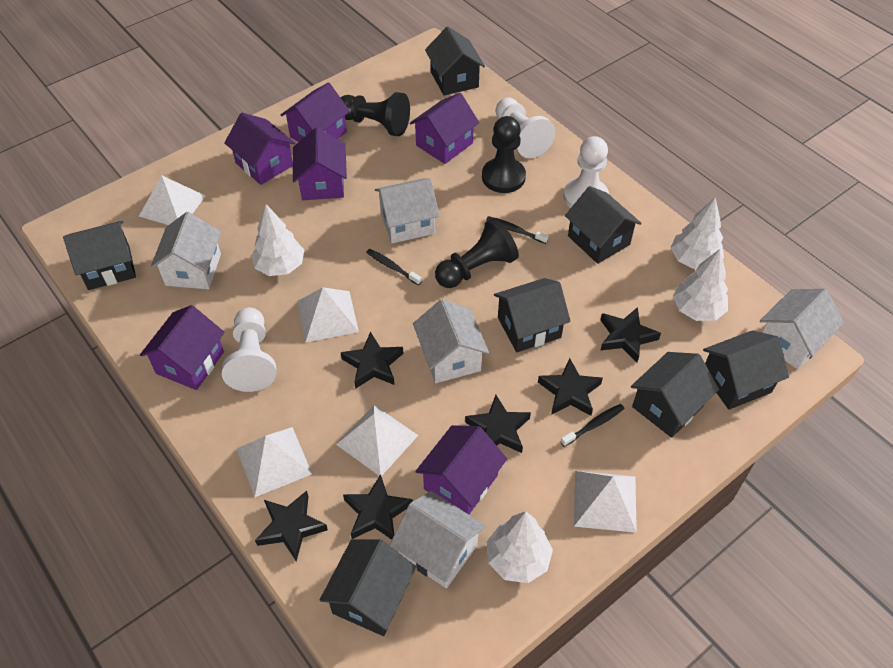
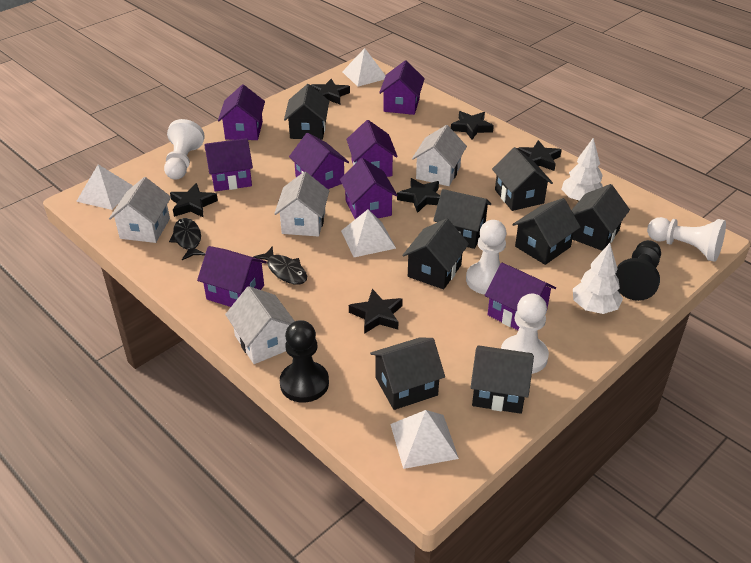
black fish: 0 -> 2
black house: 7 -> 8
black pawn: 3 -> 2
black toothbrush: 3 -> 0
purple house: 6 -> 8
white house: 5 -> 4
white pawn: 3 -> 4
white pyramid: 5 -> 4
white tree: 4 -> 2

